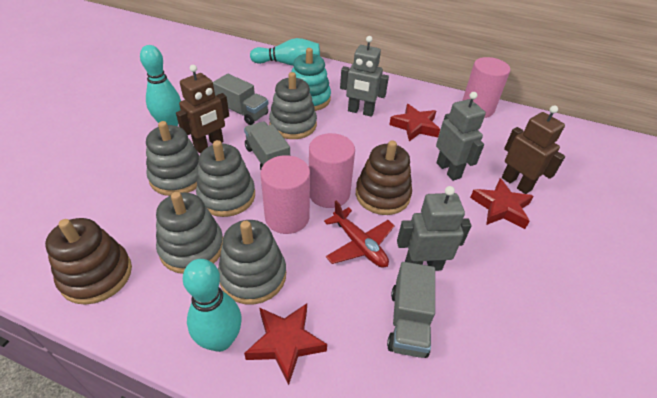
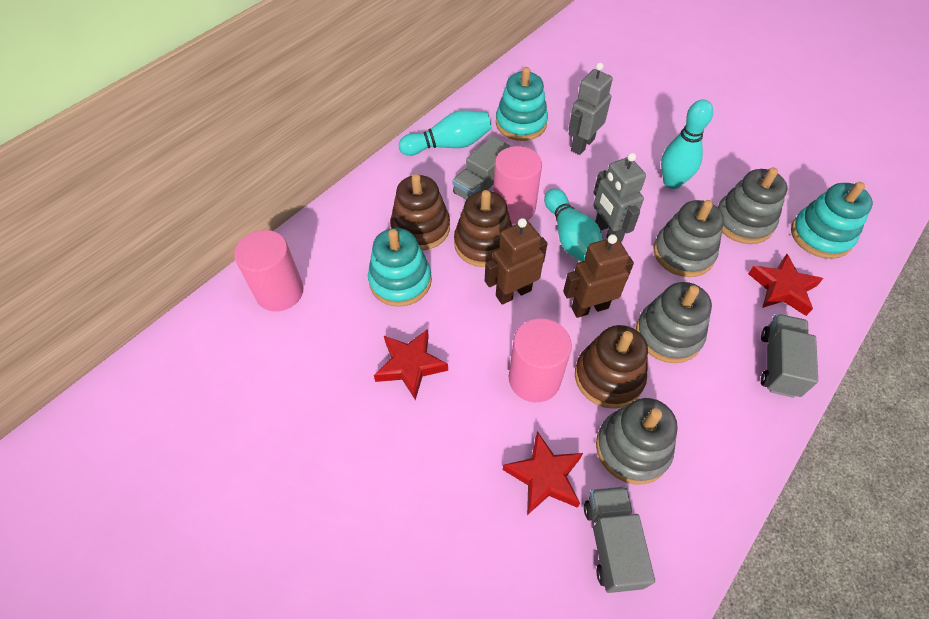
brown stacking toy: 2 -> 3
grey robot: 3 -> 2
grey stacking toy: 5 -> 4
red plane: 1 -> 0
turquoise stacking toy: 1 -> 3

